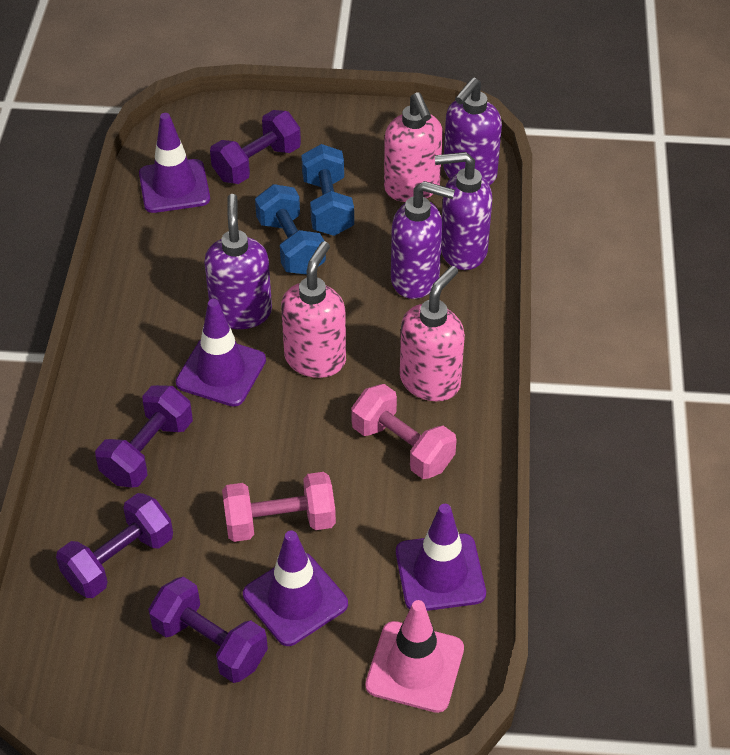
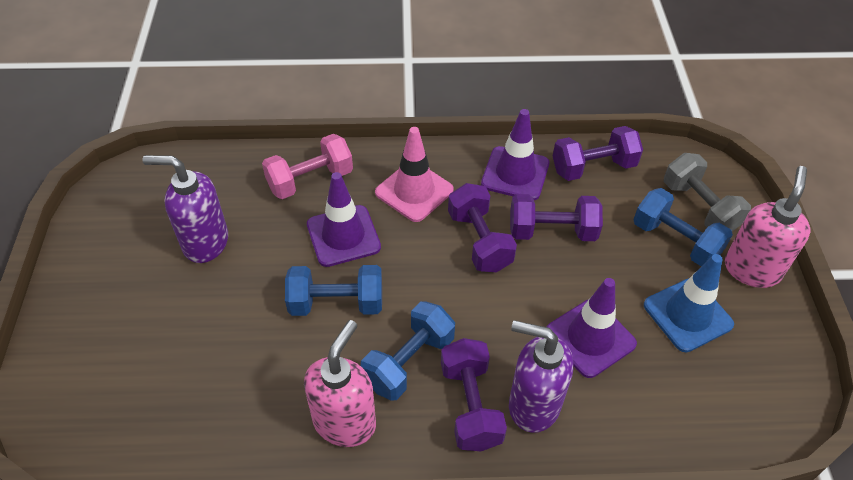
blue dumbbell: 2 -> 3
blue traffic cone: 0 -> 1
grey dumbbell: 0 -> 1
pink dumbbell: 2 -> 1
pink soap dispenser: 3 -> 2
purple soap dispenser: 4 -> 2
purple traffic cone: 4 -> 3

